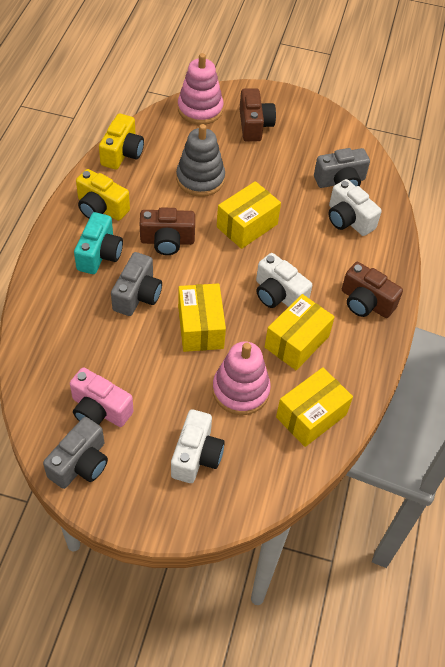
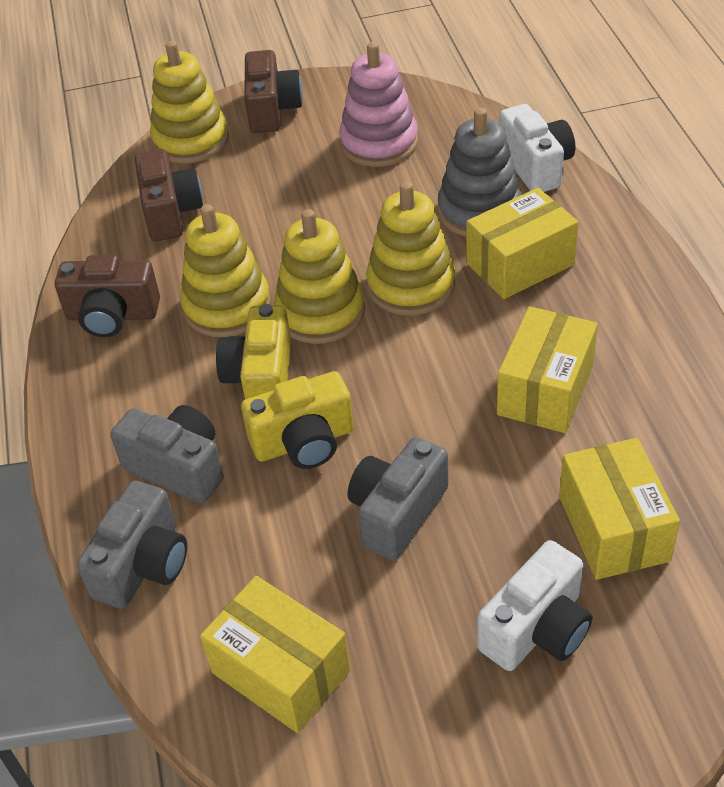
pink camera: 1 -> 0
pink stacking toy: 2 -> 1
turquoise camera: 1 -> 0
white camera: 3 -> 2
yellow stacking toy: 0 -> 4

